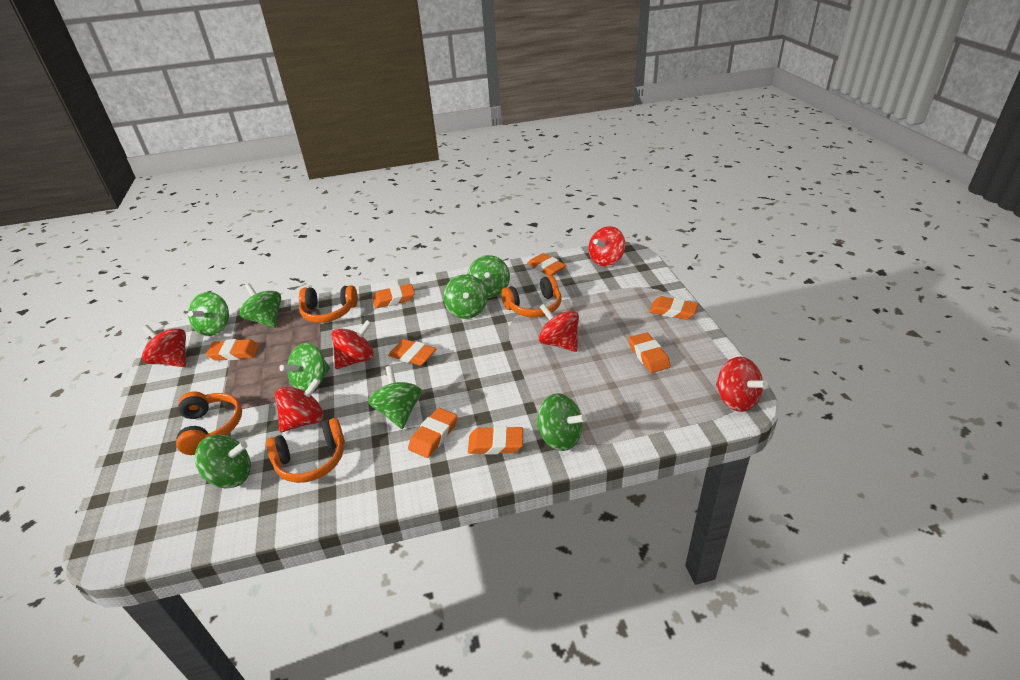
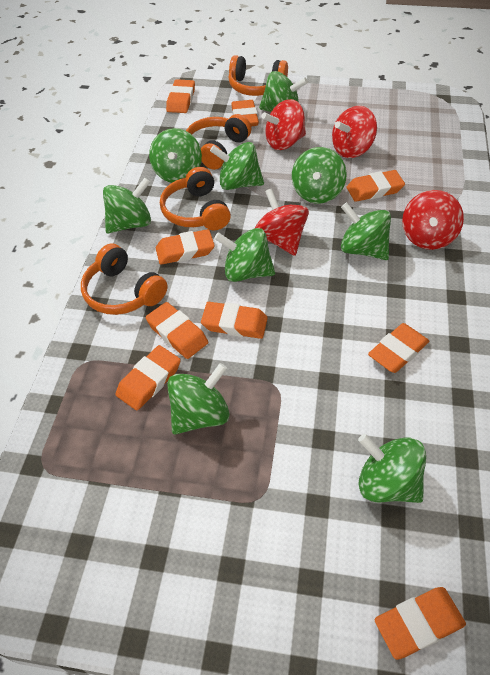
green spinning top: 8 -> 9
orange eraser: 8 -> 9
red spinning top: 6 -> 4

